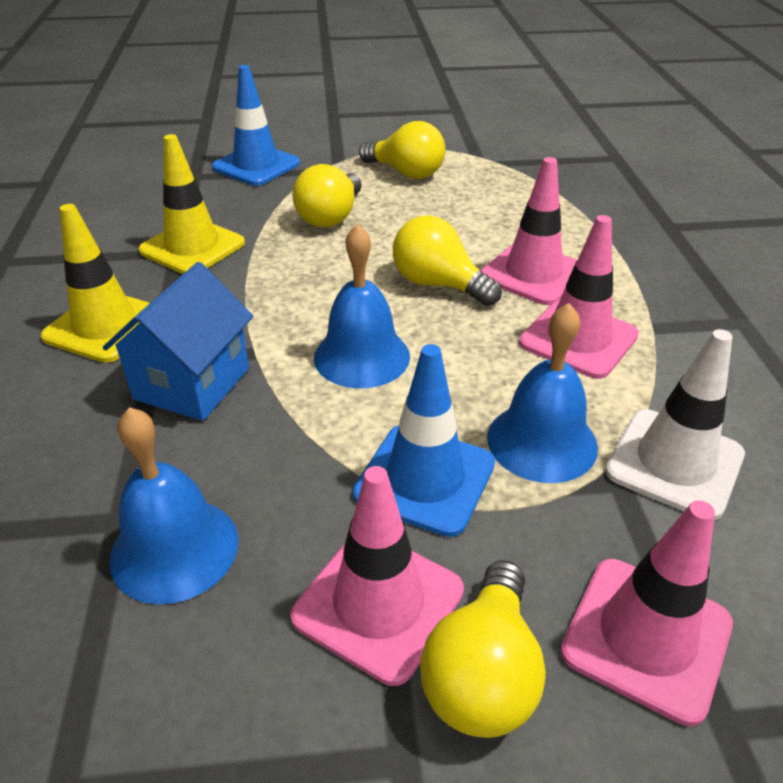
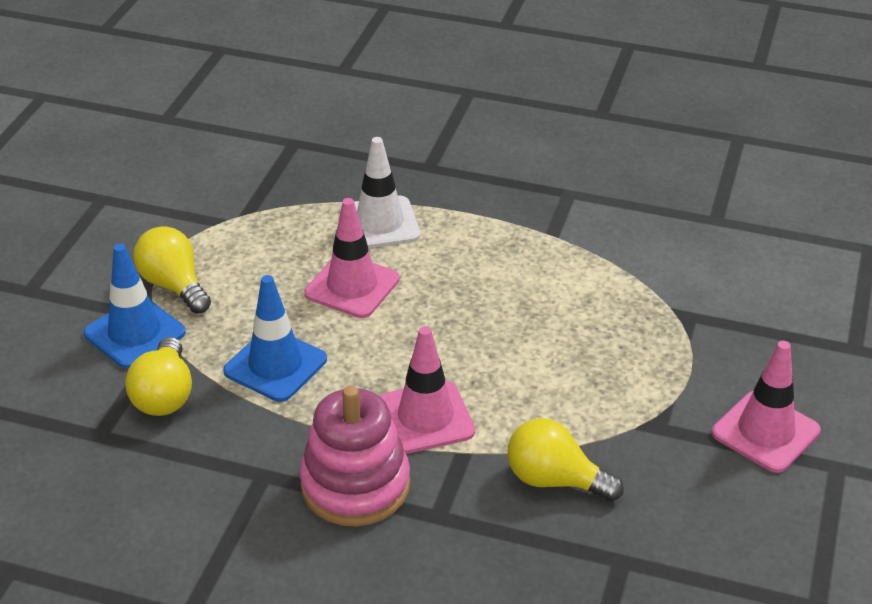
blue bell: 3 -> 0
blue house: 1 -> 0
pink stacking toy: 0 -> 1
pink traffic cone: 4 -> 3
yellow light bulb: 4 -> 3
yellow traffic cone: 2 -> 0

